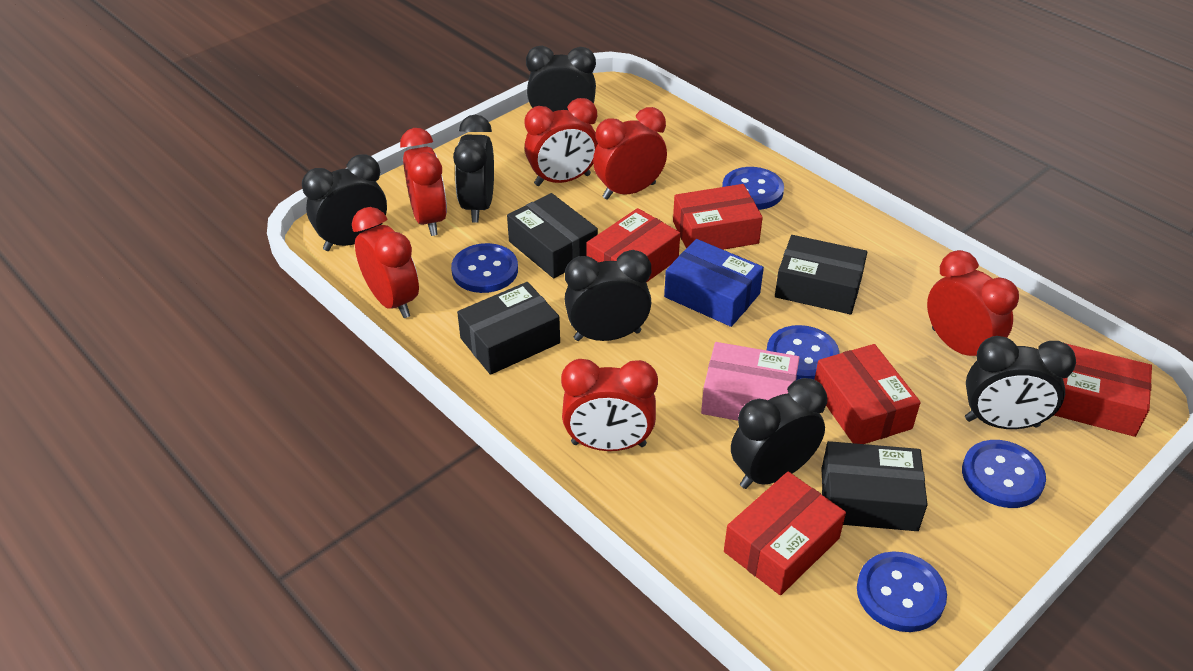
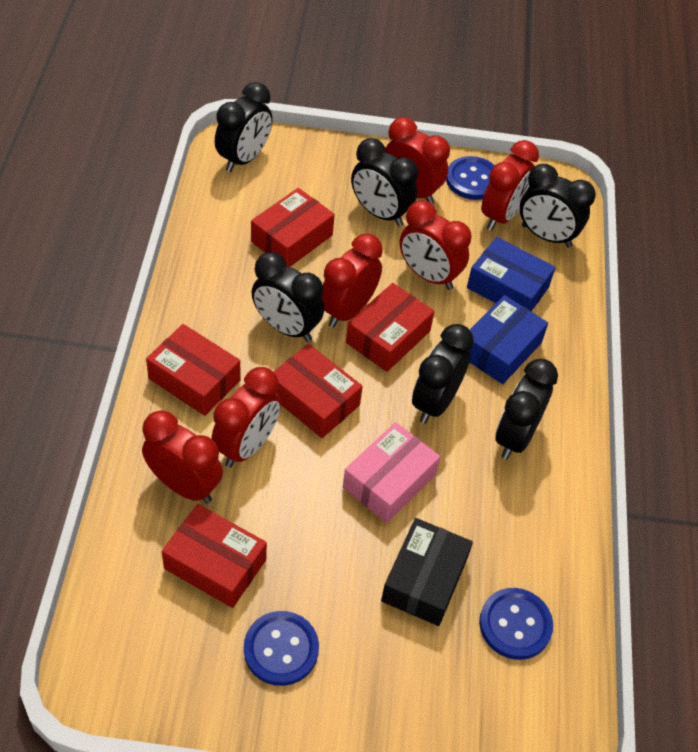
black box: 4 -> 1
blue box: 1 -> 2
blue button: 5 -> 3

